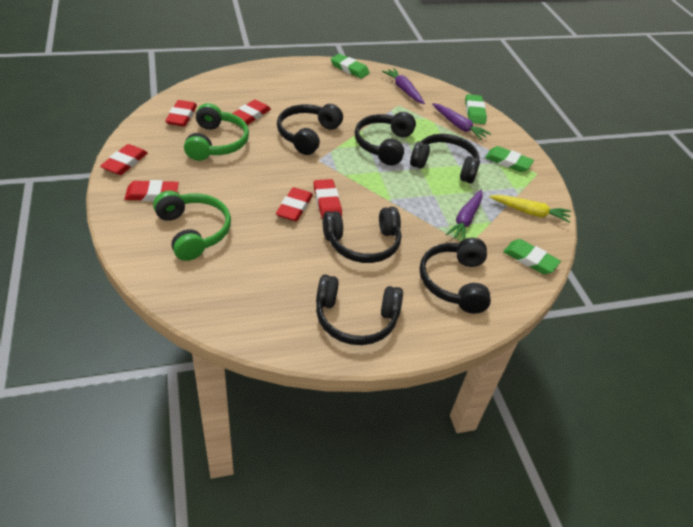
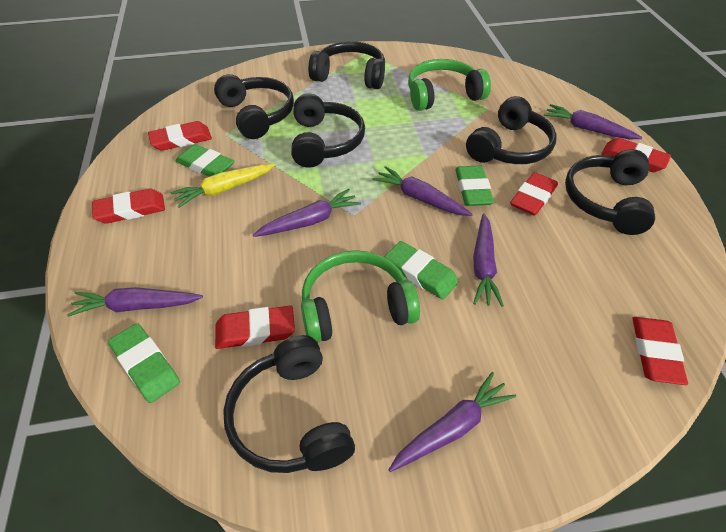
purple carrot: 3 -> 6

